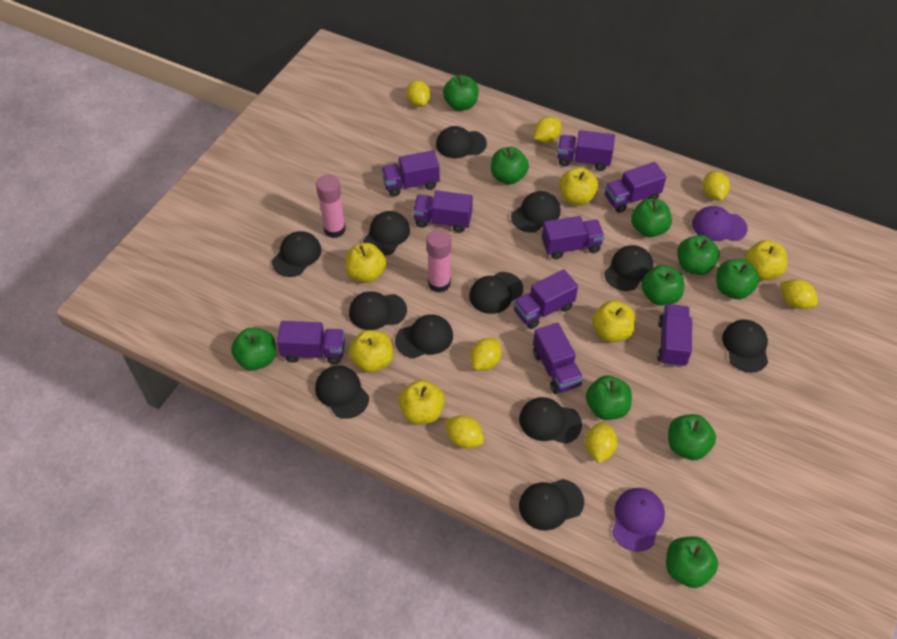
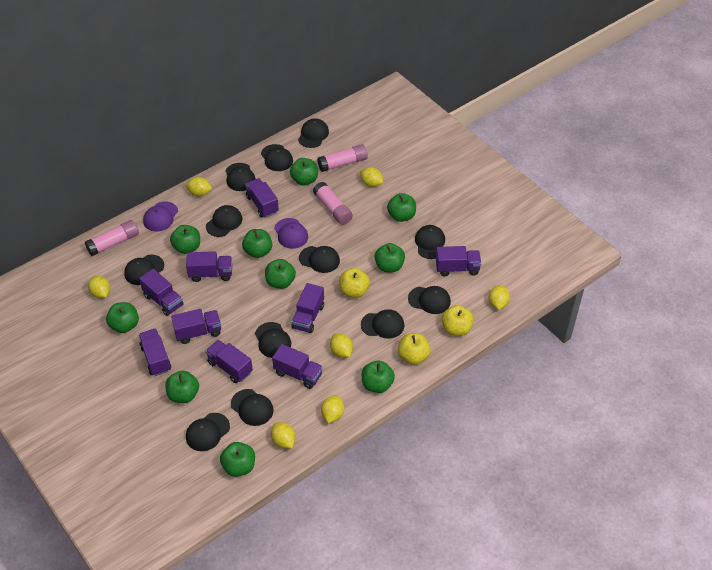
pink glue stick: 2 -> 3
yellow apple: 6 -> 3

